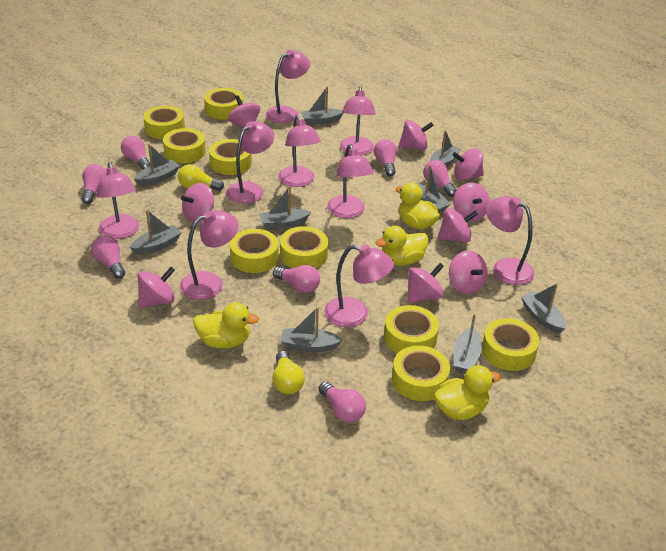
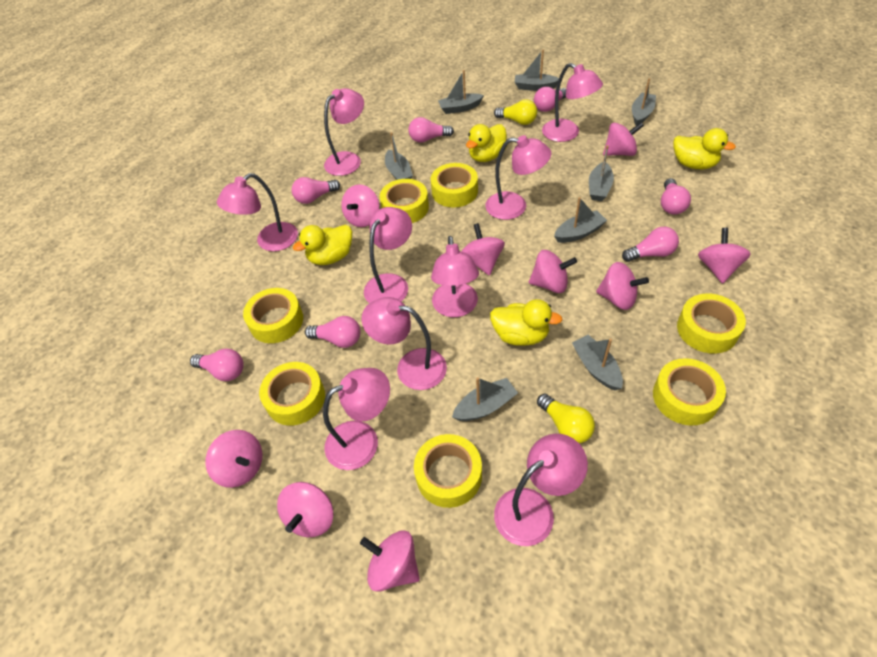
grey boat: 9 -> 8
yellow tape: 9 -> 7

